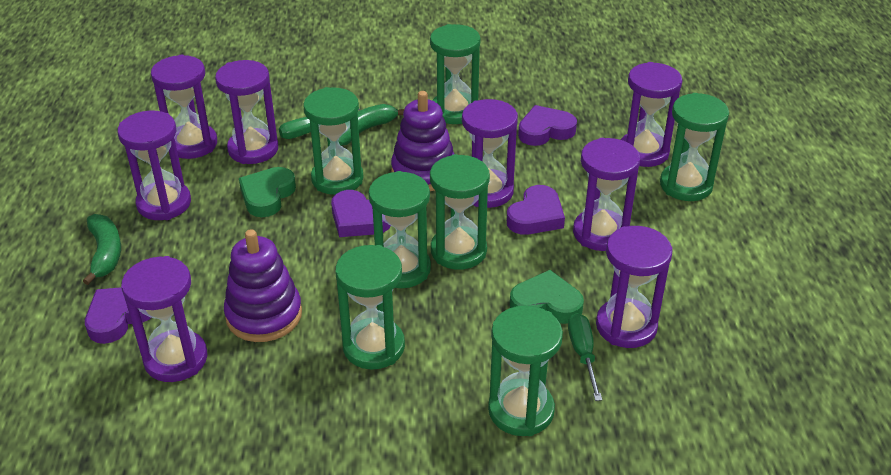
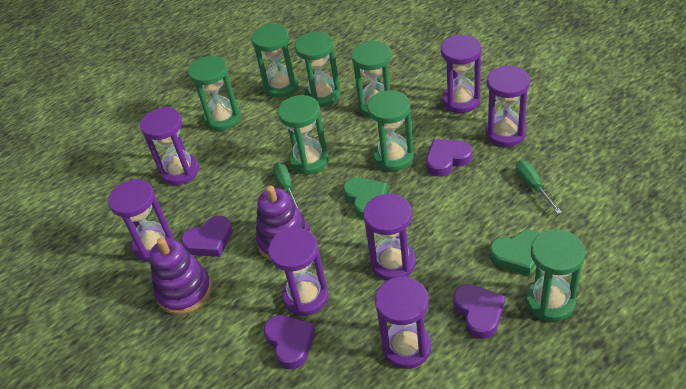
green banana: 2 -> 0
purple hourglass: 8 -> 7

